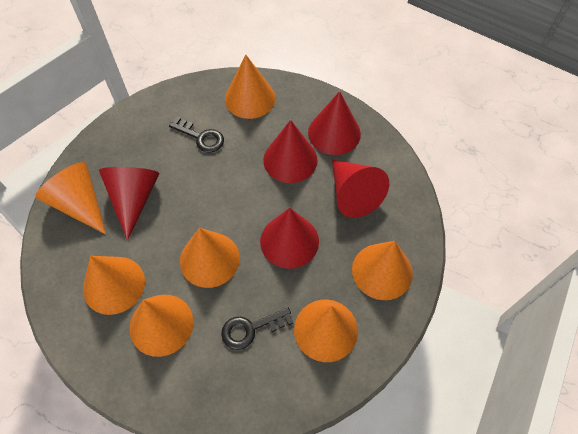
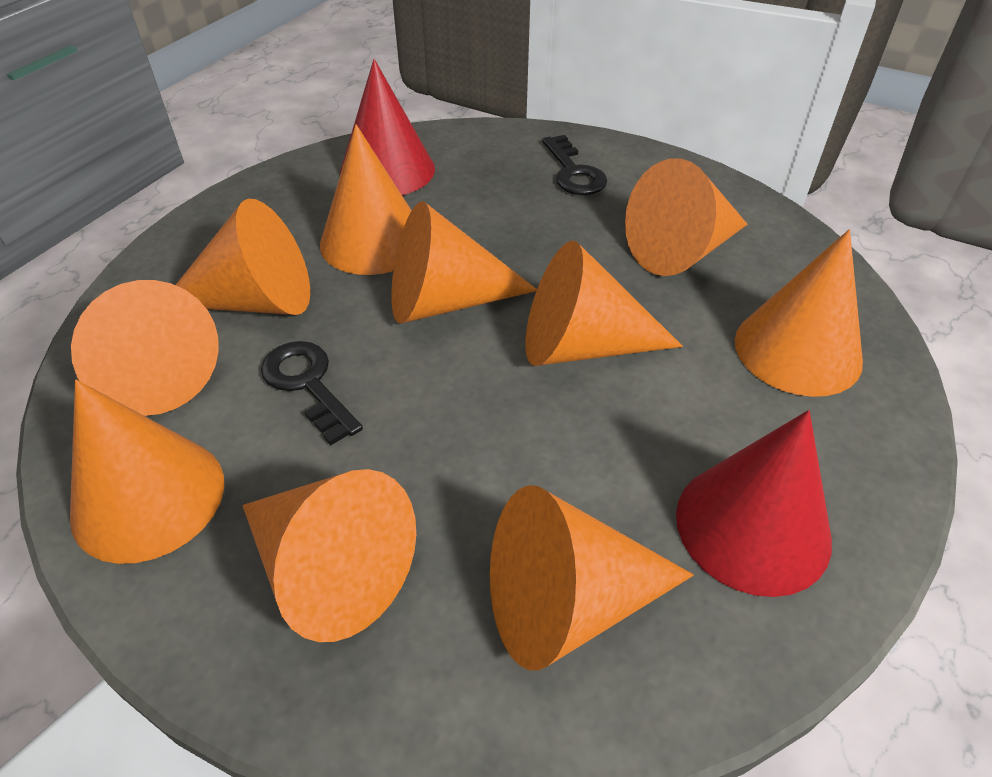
orange cone: 7 -> 10
red cone: 5 -> 2

